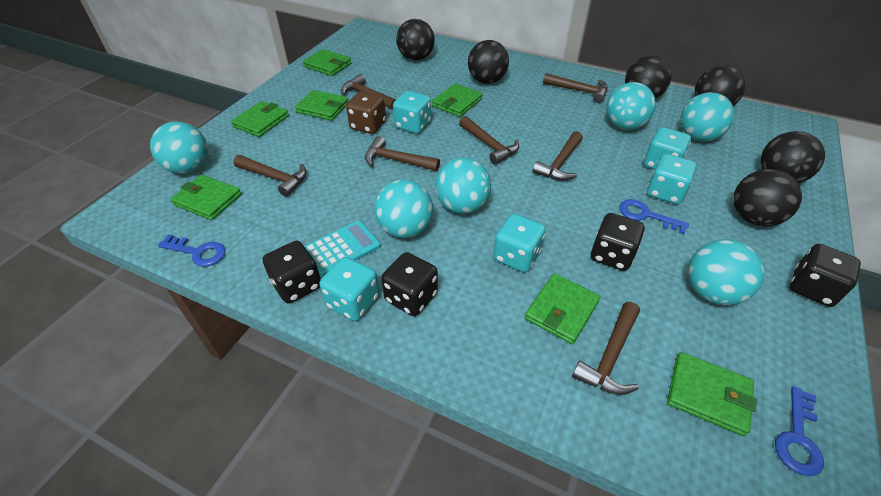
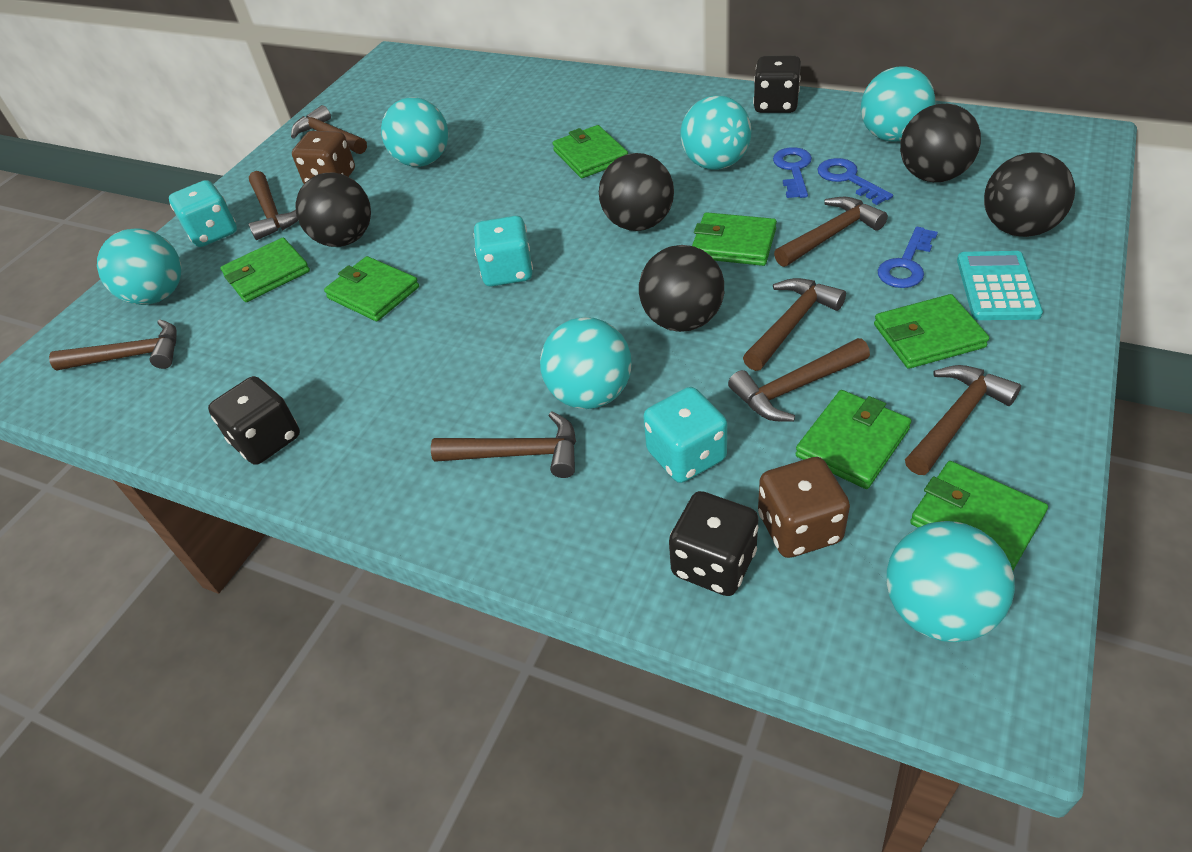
black ball: 6 -> 5
black dice: 4 -> 3
brown dice: 1 -> 2
brown hammer: 7 -> 8
turquoise dice: 5 -> 3

